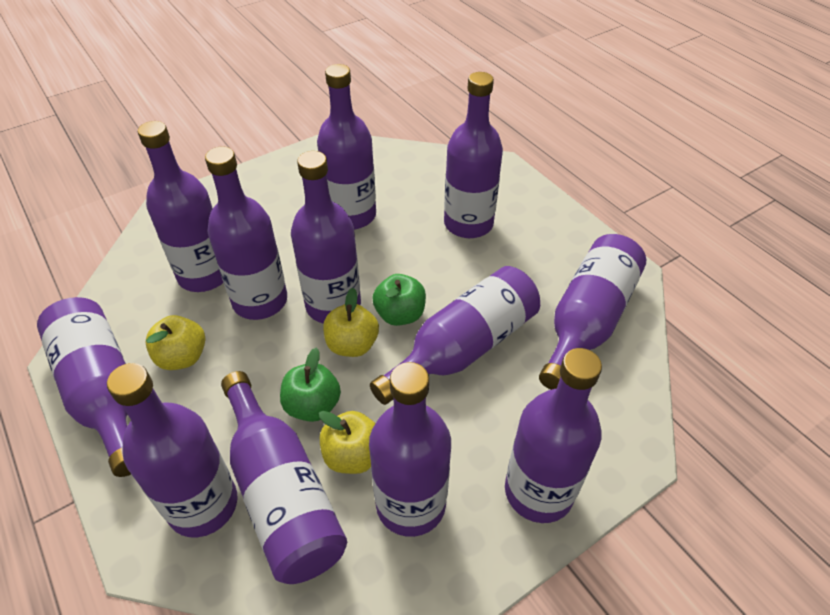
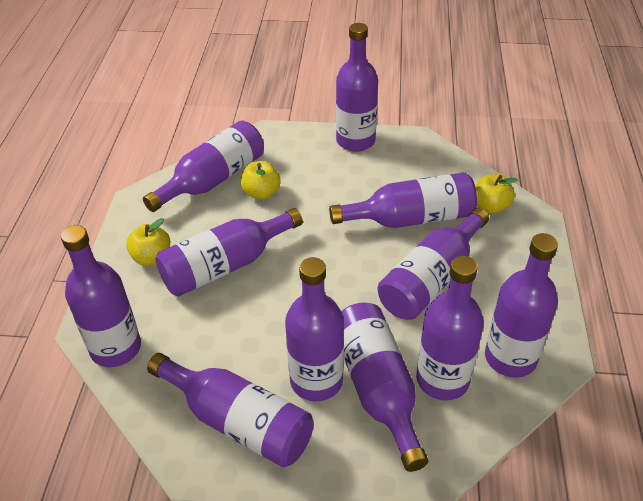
green apple: 2 -> 0
purple bottle: 12 -> 11

